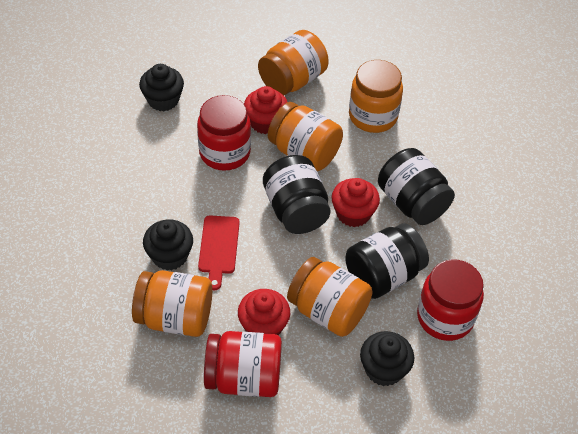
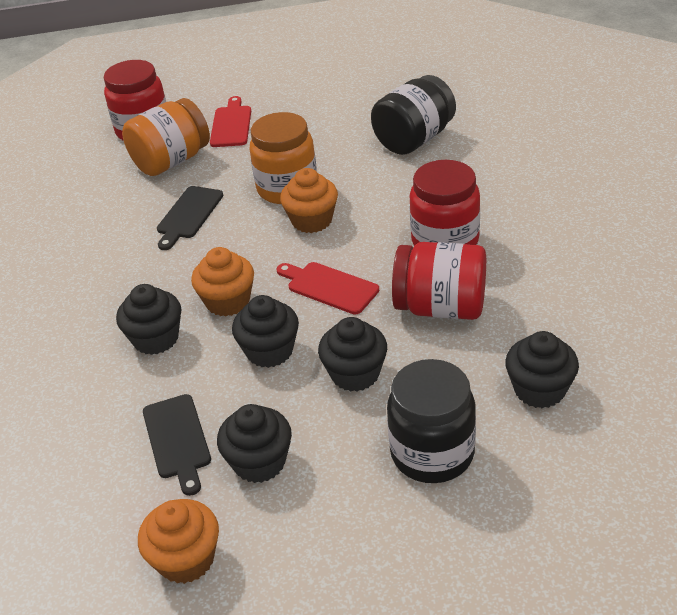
black cupcake: 3 -> 5
black cutting board: 0 -> 2
black jar: 3 -> 2
orange cupcake: 0 -> 3
orange jar: 5 -> 2
red cupcake: 3 -> 0
red cutting board: 1 -> 2

